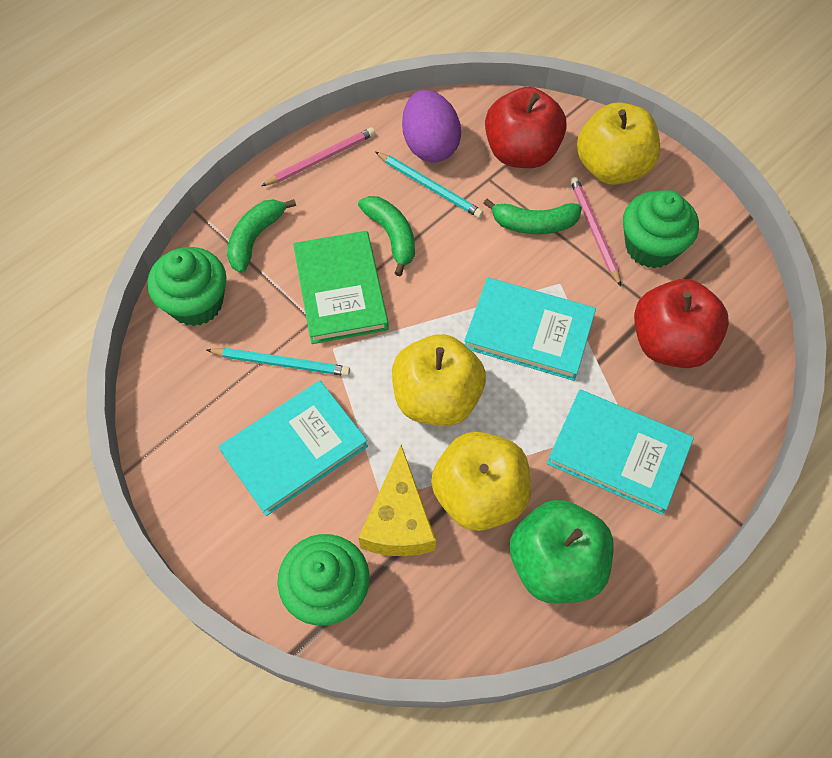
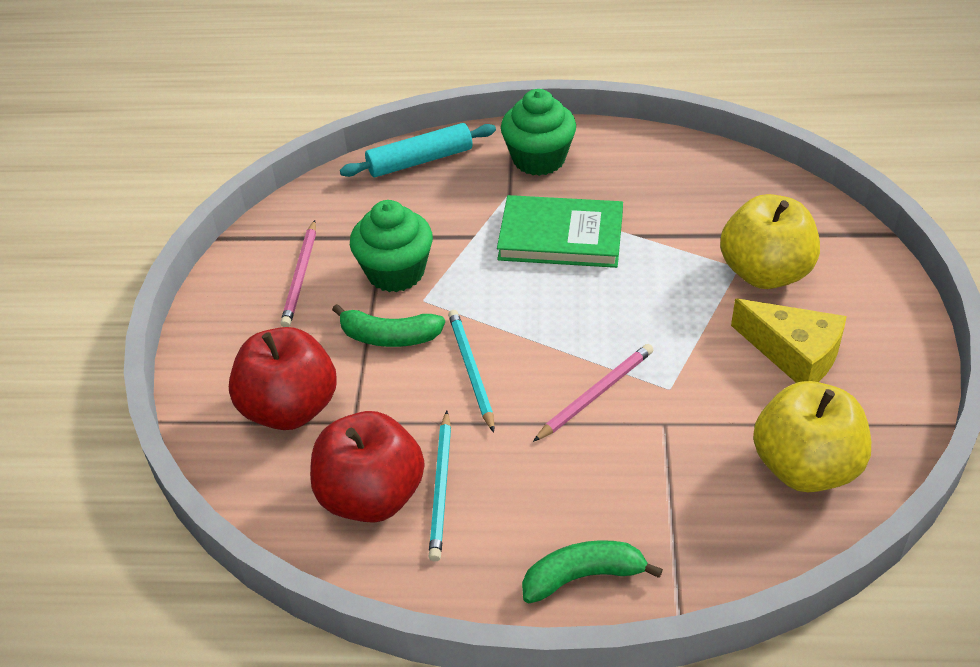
green apple: 1 -> 0
green banana: 3 -> 2
green cupcake: 3 -> 2
purple egg: 1 -> 0
turquoise book: 3 -> 0
turquoise rolling pin: 0 -> 1
yellow apple: 3 -> 2

